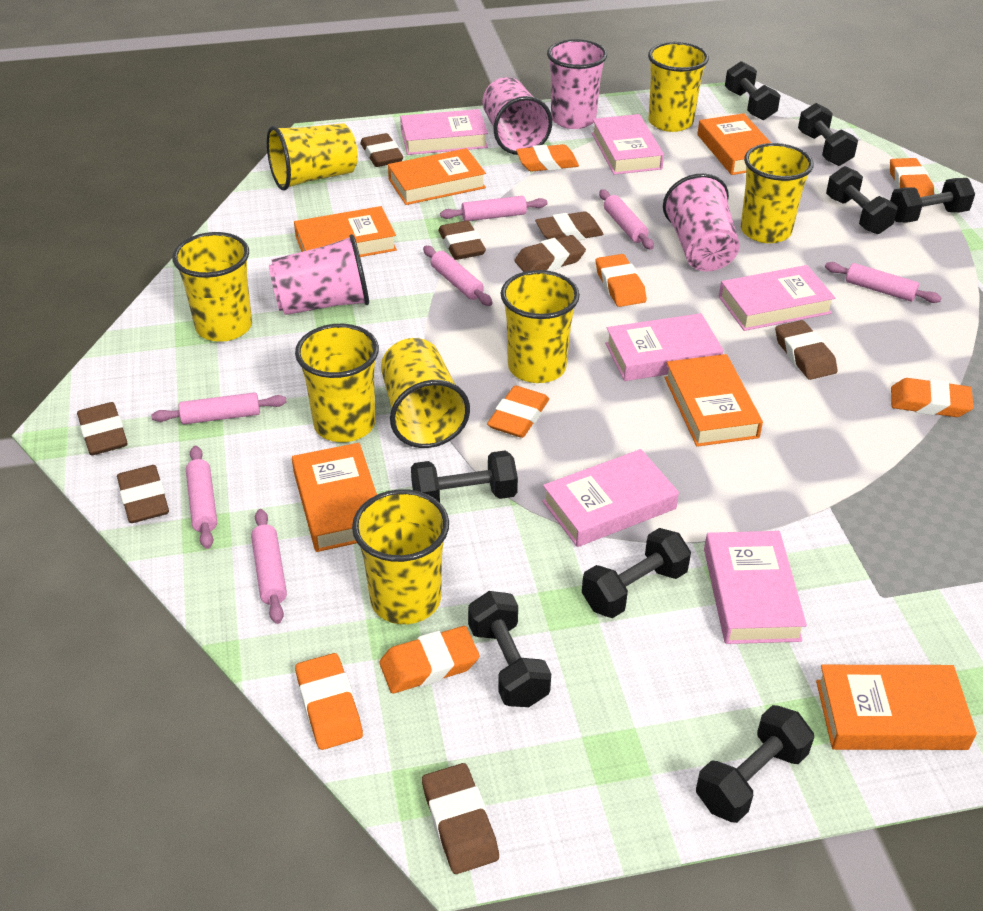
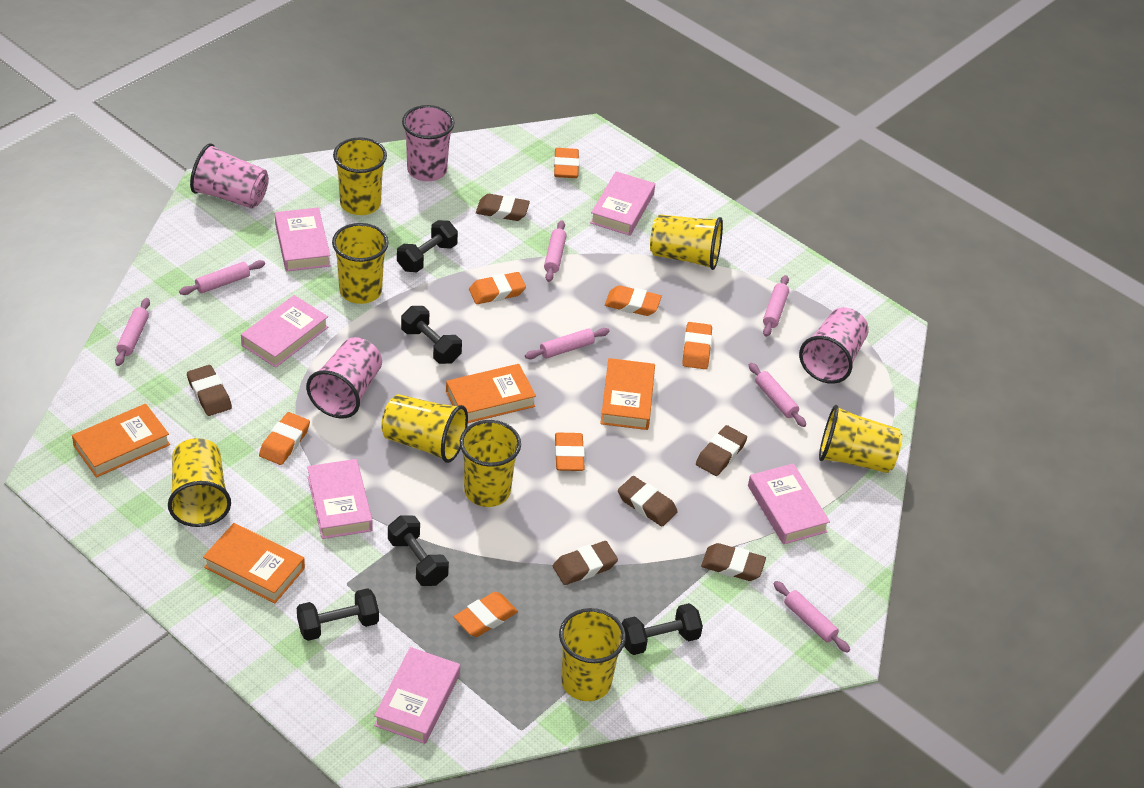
black dumbbell: 8 -> 5
brown eraser: 8 -> 6
orange book: 6 -> 4

